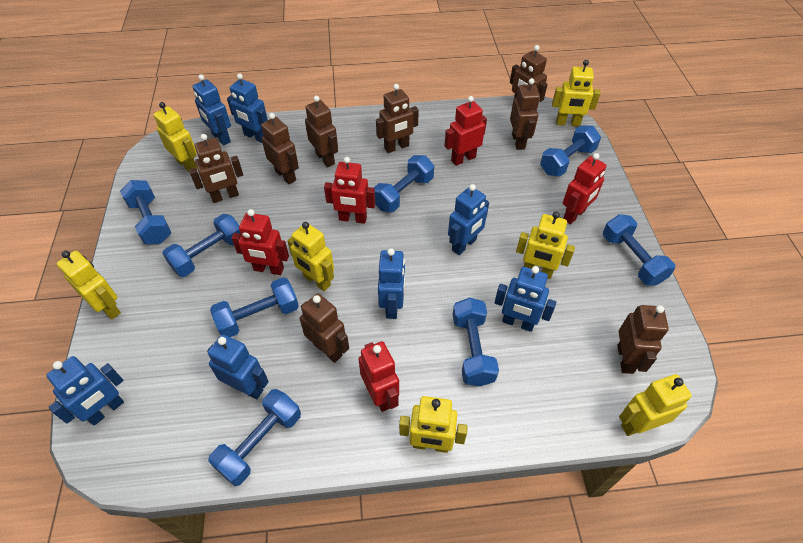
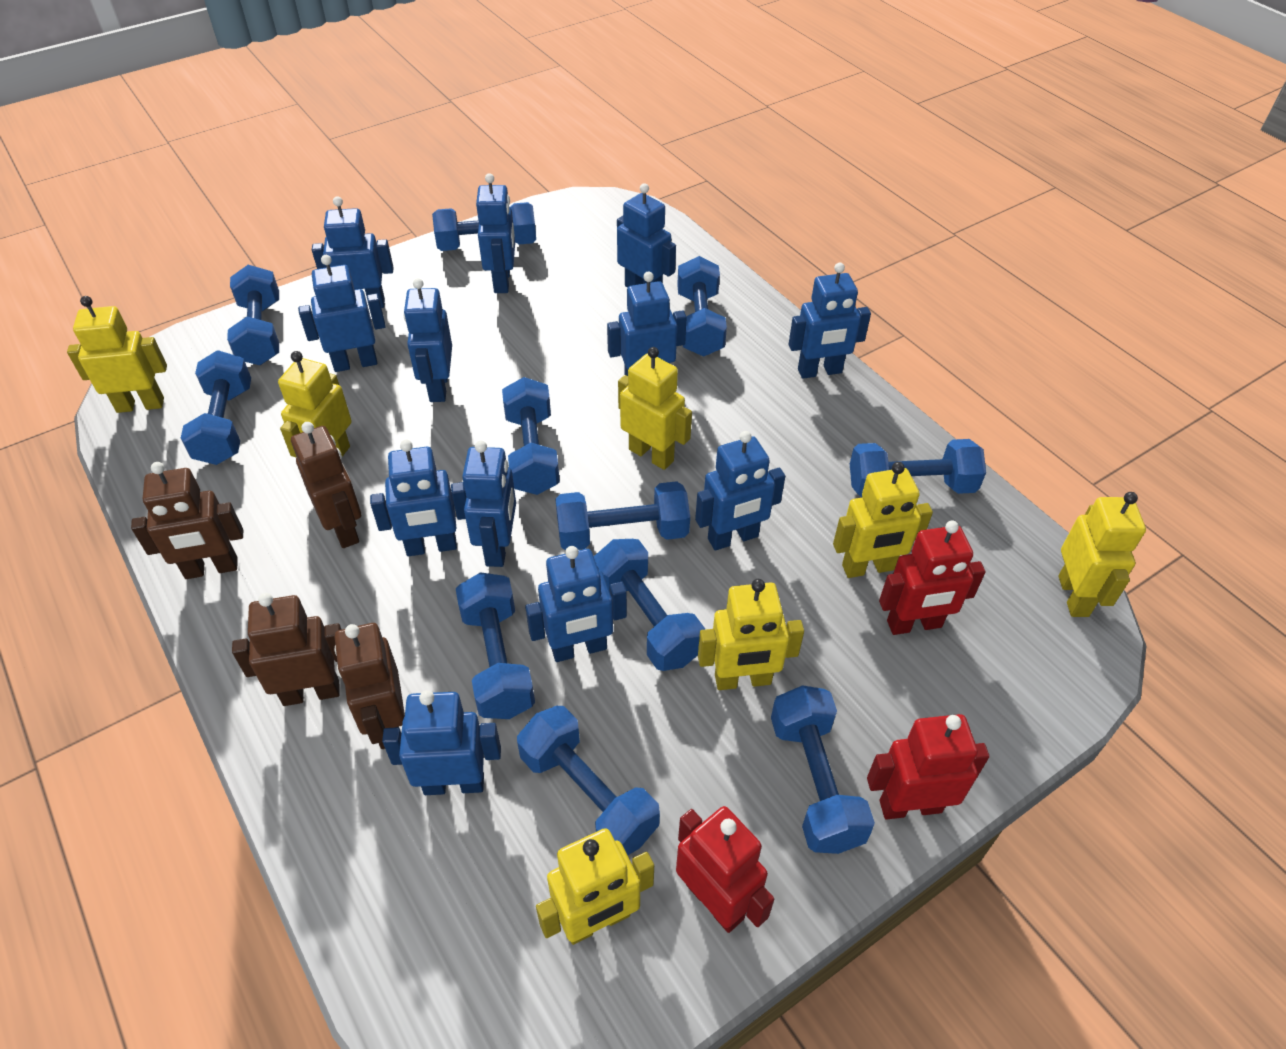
blue dumbbell: 8 -> 11
blue robot: 7 -> 12
brown robot: 8 -> 4
red robot: 5 -> 3

